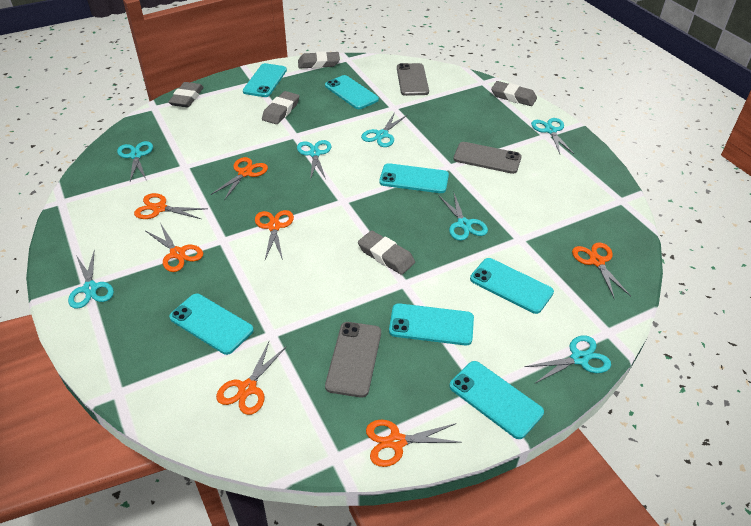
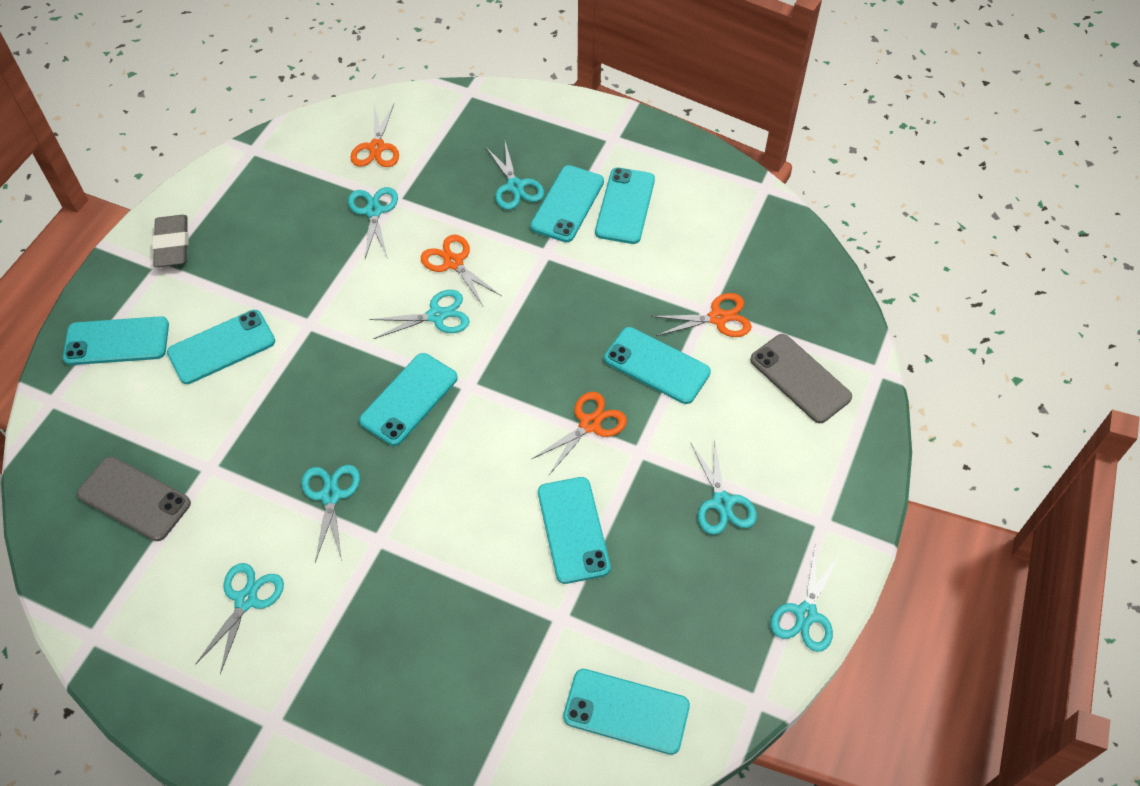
grey eraser: 5 -> 1
grey phone: 3 -> 2
orange scissors: 7 -> 4
turquoise phone: 7 -> 8

